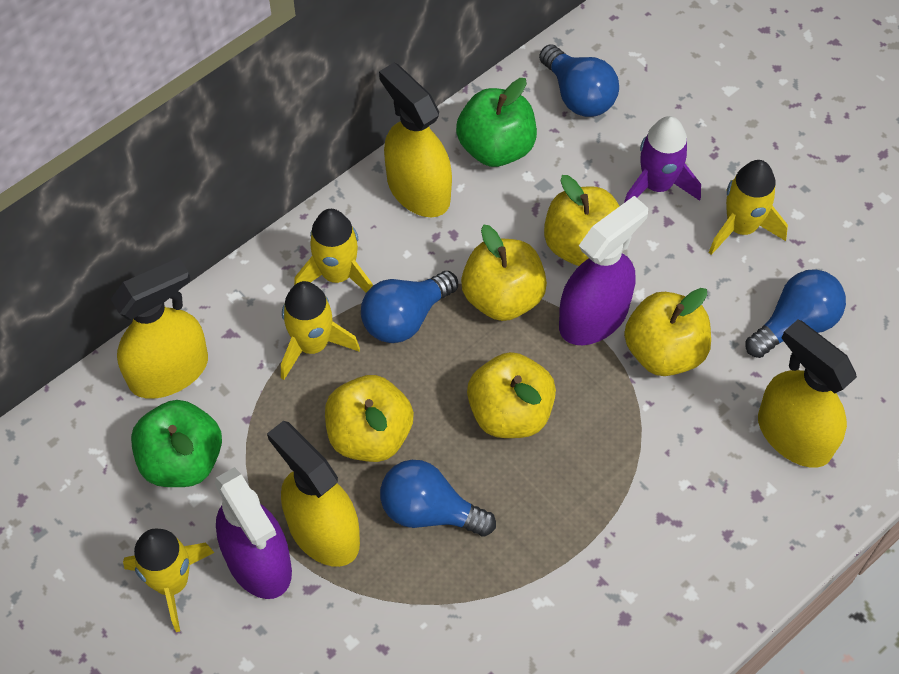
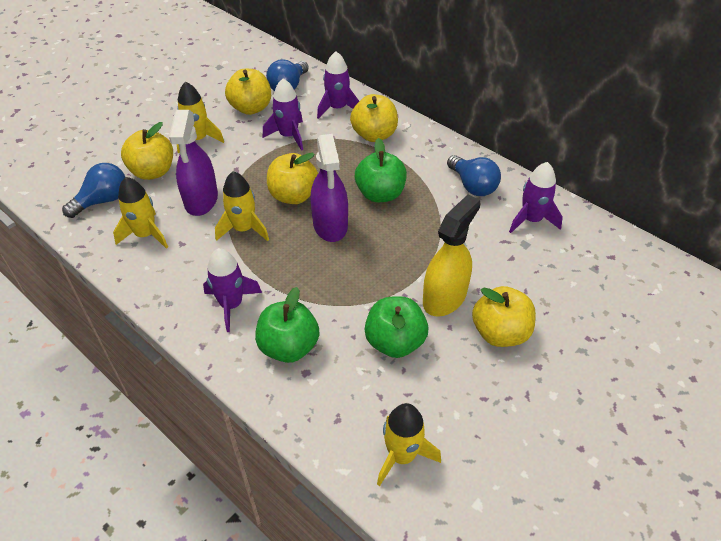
blue light bulb: 4 -> 3
green apple: 2 -> 3
purple rocket: 1 -> 4
yellow spray bottle: 4 -> 1

